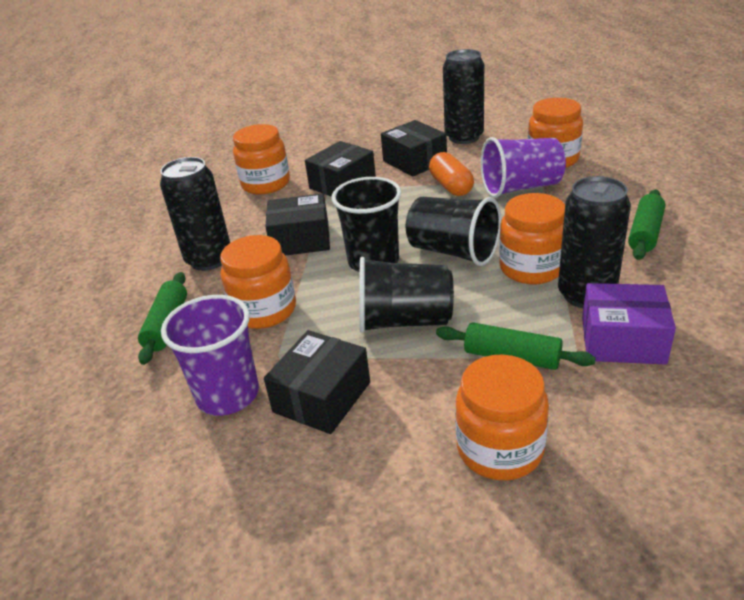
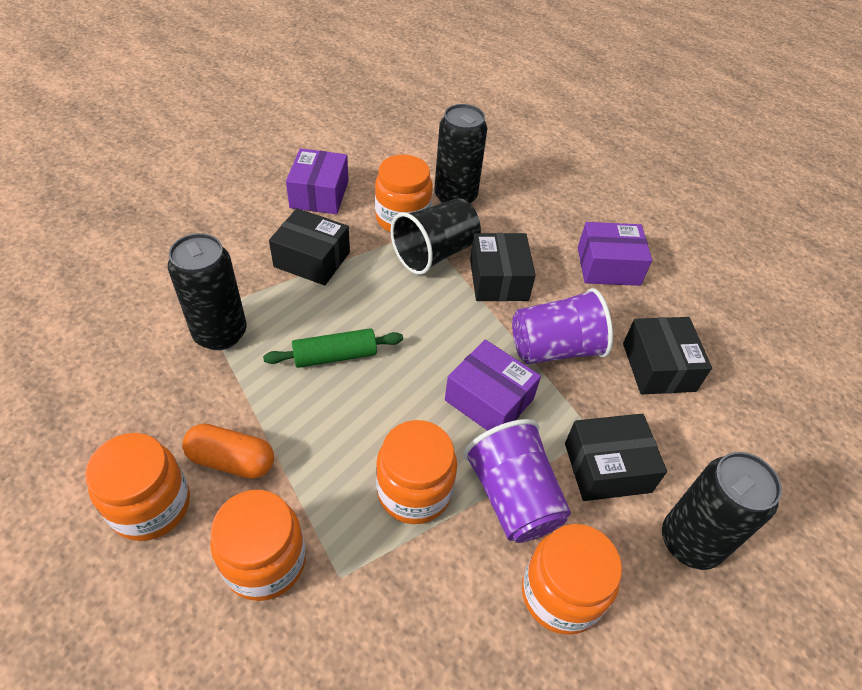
black cup: 3 -> 1
green rolling pin: 3 -> 1
purple box: 1 -> 3

